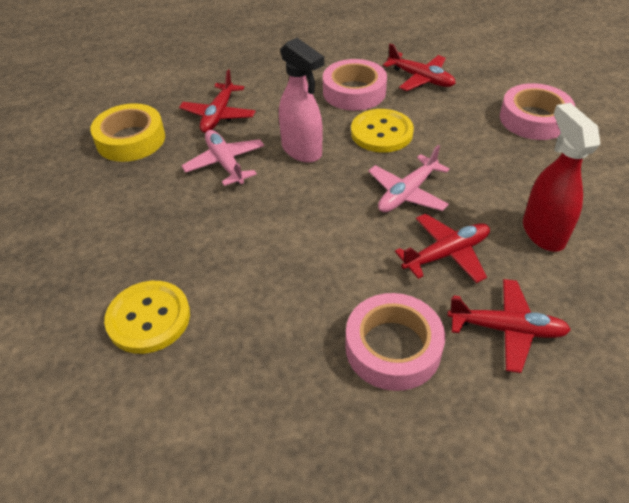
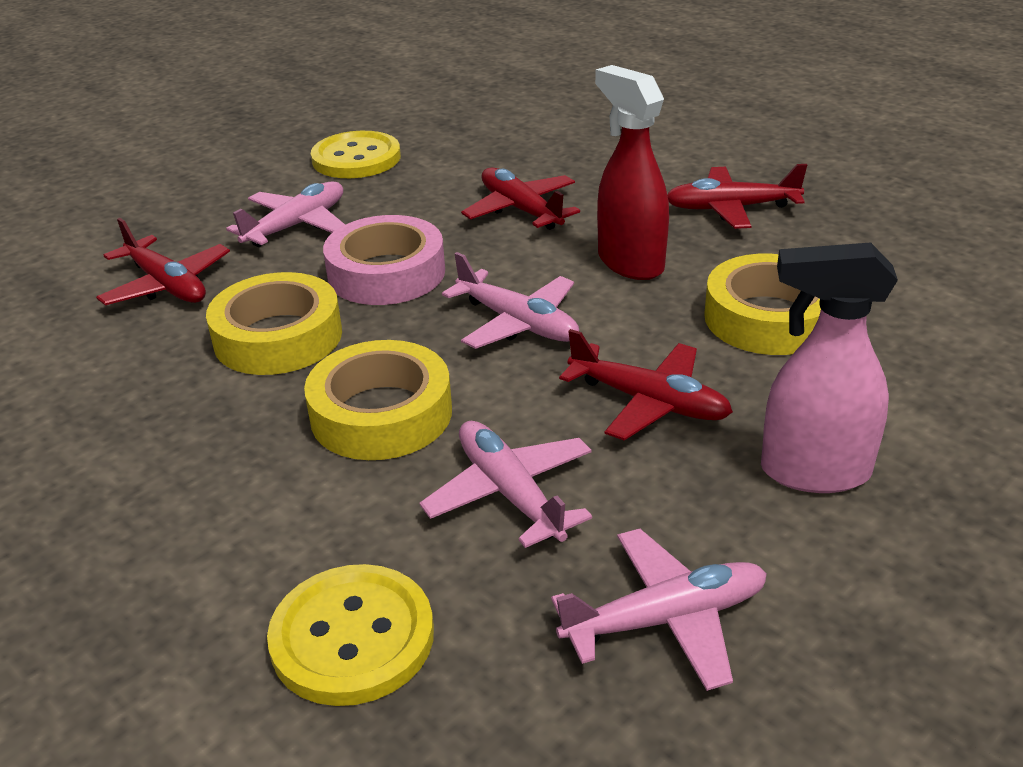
pink plane: 2 -> 4
pink tape: 3 -> 1
yellow tape: 1 -> 3

